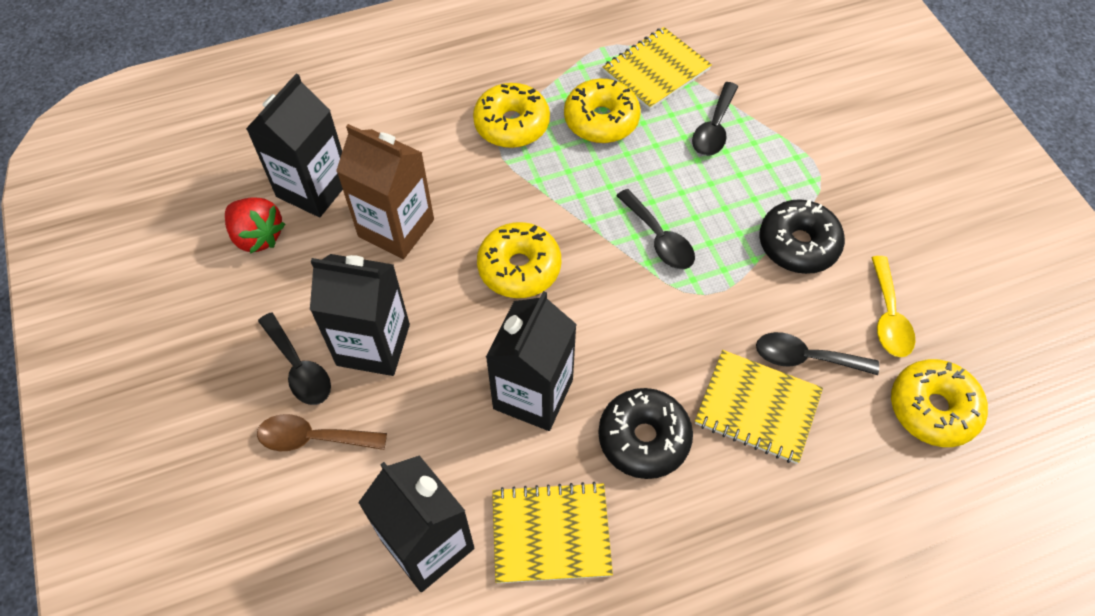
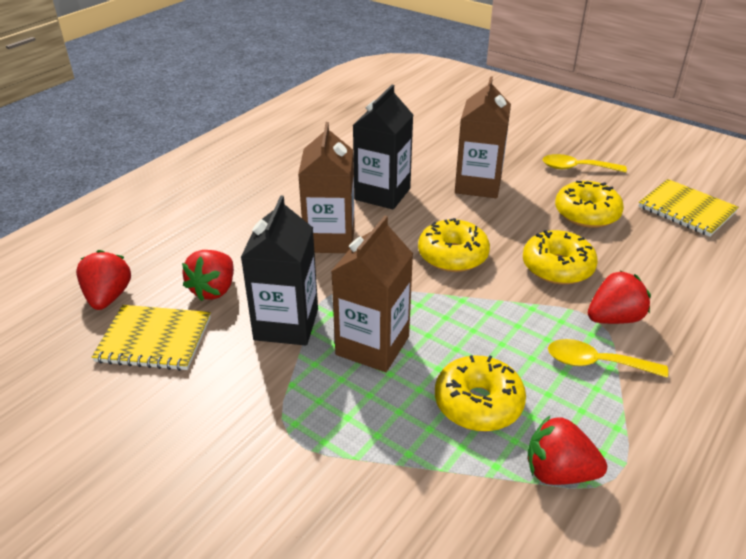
black carton: 4 -> 2
black donut: 2 -> 0
black spoon: 4 -> 0
brown carton: 1 -> 3
brown spoon: 1 -> 0
red strawberry: 1 -> 4
yellow notebook: 3 -> 2
yellow spoon: 1 -> 2

